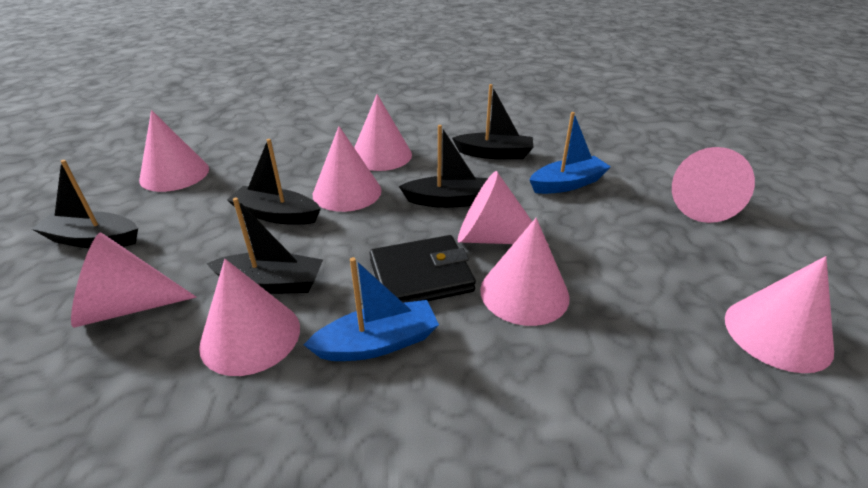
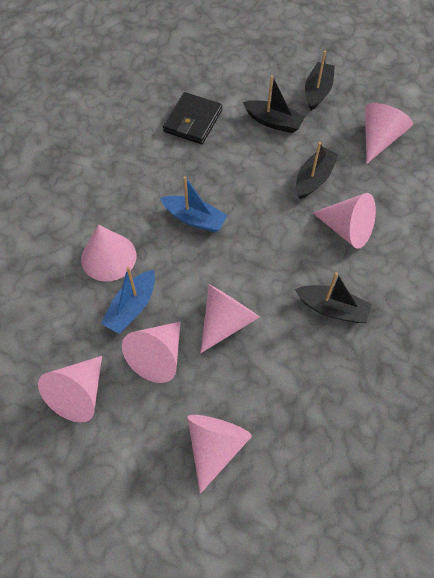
black boat: 5 -> 4
pink cone: 9 -> 7

